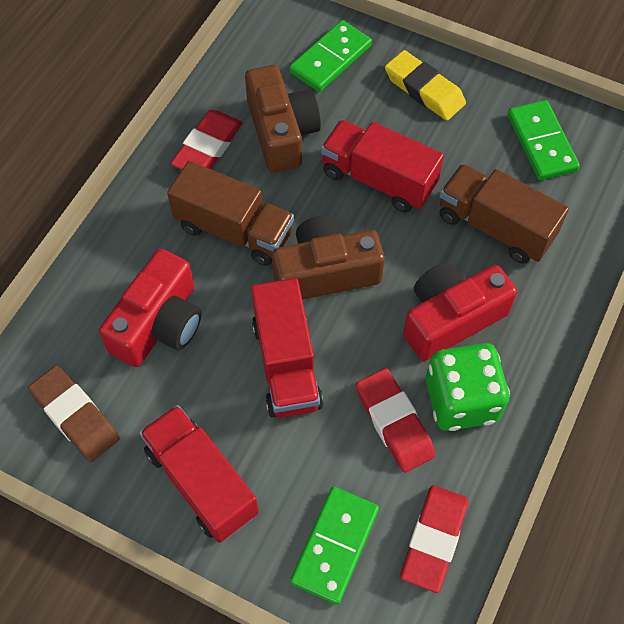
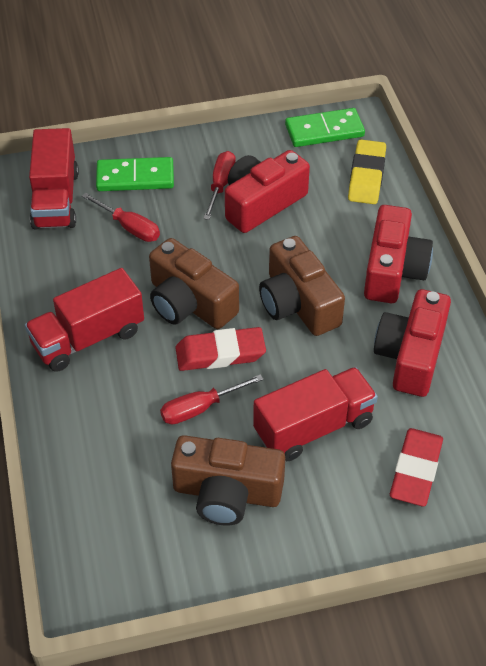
brown camera: 2 -> 3
brown eraser: 1 -> 0
brown truck: 2 -> 0
green dice: 1 -> 0
green domino: 3 -> 2
red camera: 2 -> 3
red eraser: 3 -> 2
red screwdriver: 0 -> 3

